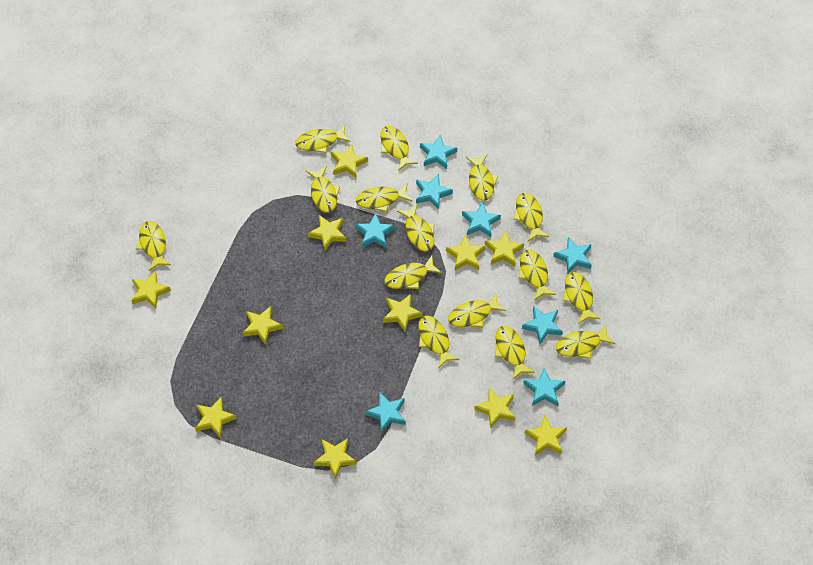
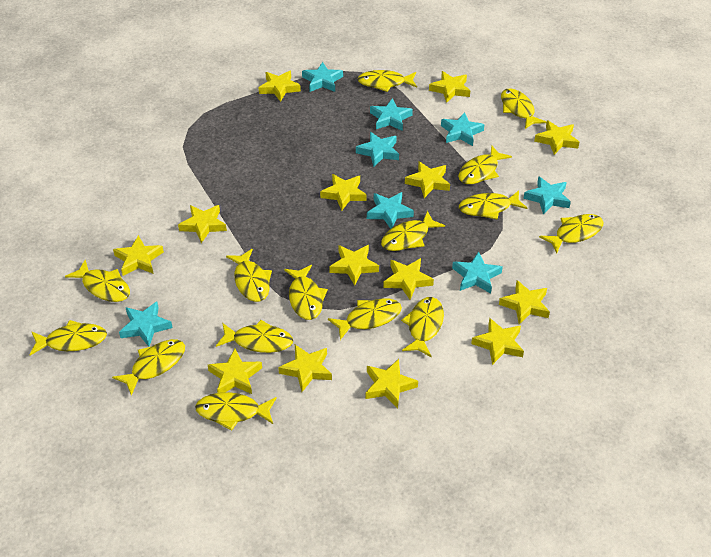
yellow star: 11 -> 14

